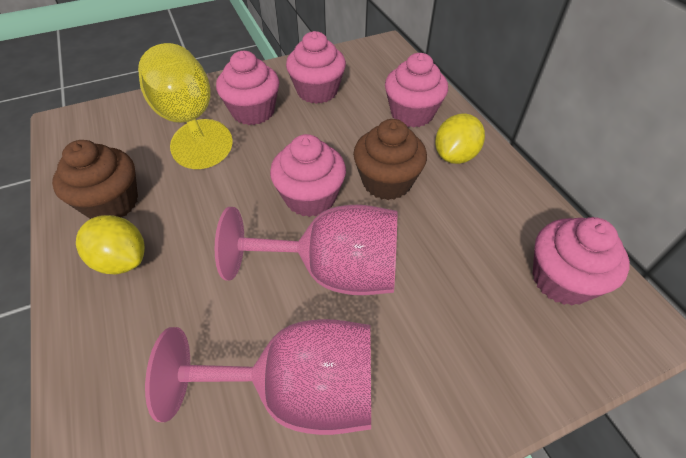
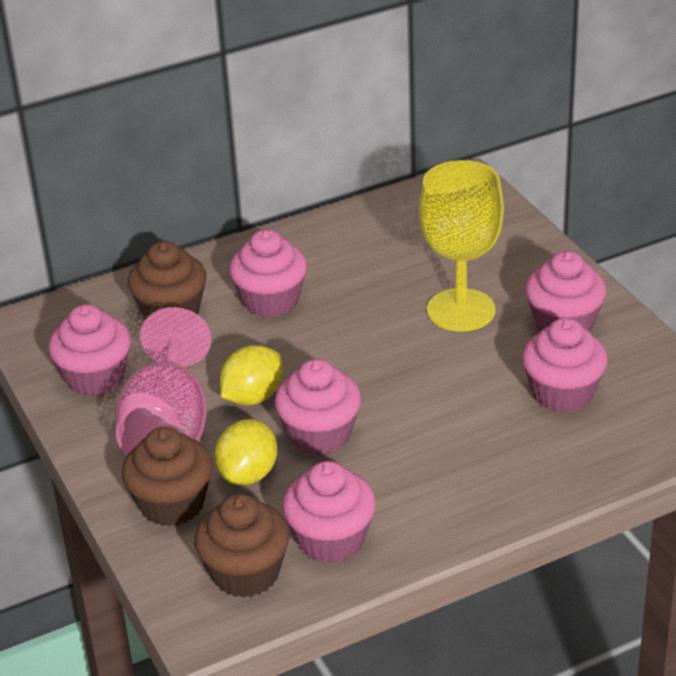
brown cupcake: 2 -> 3
pink cupcake: 5 -> 6
pink goblet: 2 -> 1

